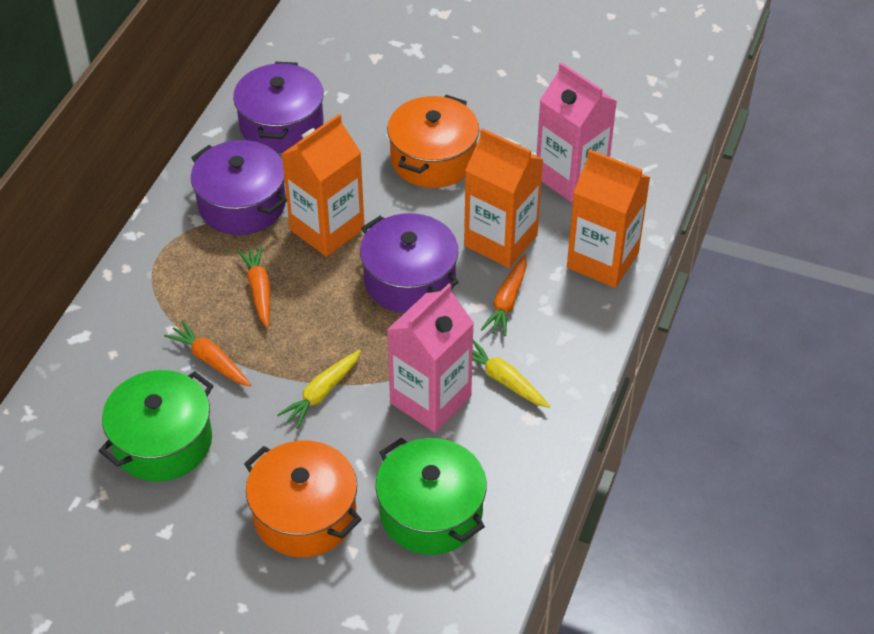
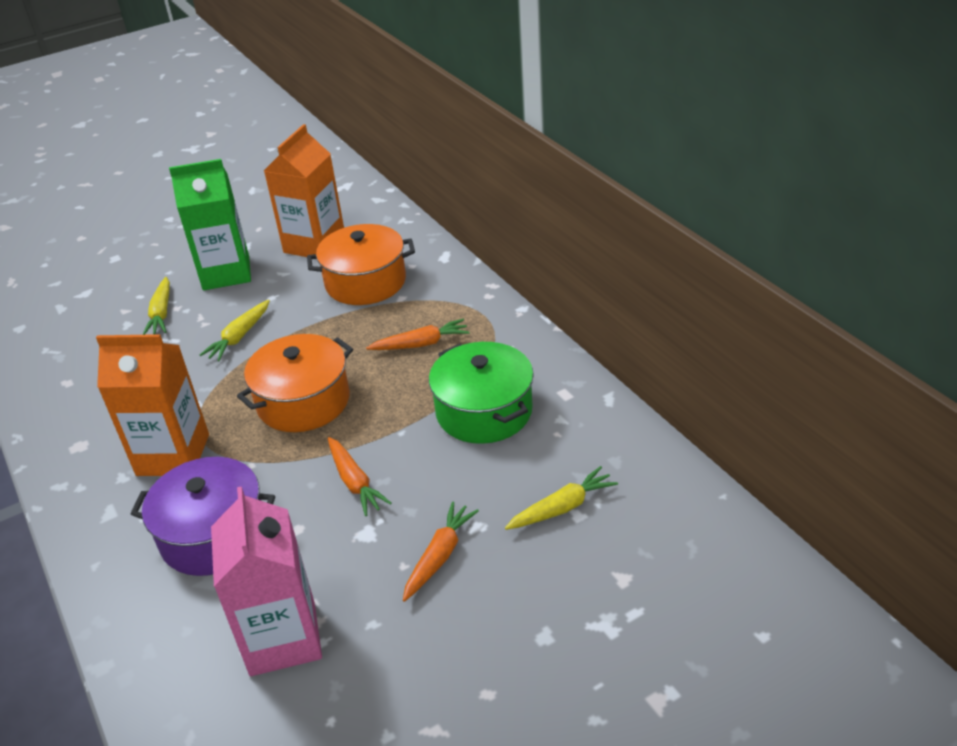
green carton: 0 -> 1
green pot: 2 -> 1
orange carton: 3 -> 2
pink carton: 2 -> 1
purple pot: 3 -> 1
yellow carrot: 2 -> 3

